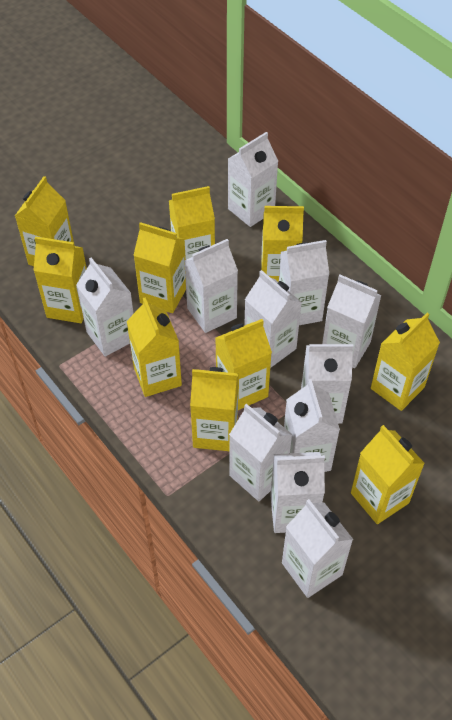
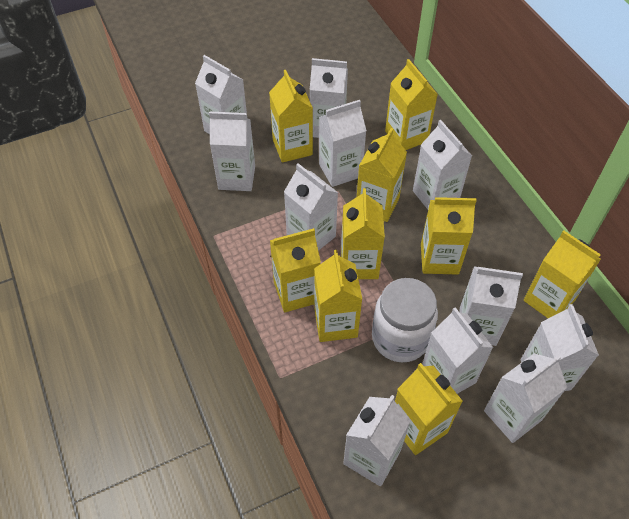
white jar: 0 -> 1
yellow carton: 10 -> 9

